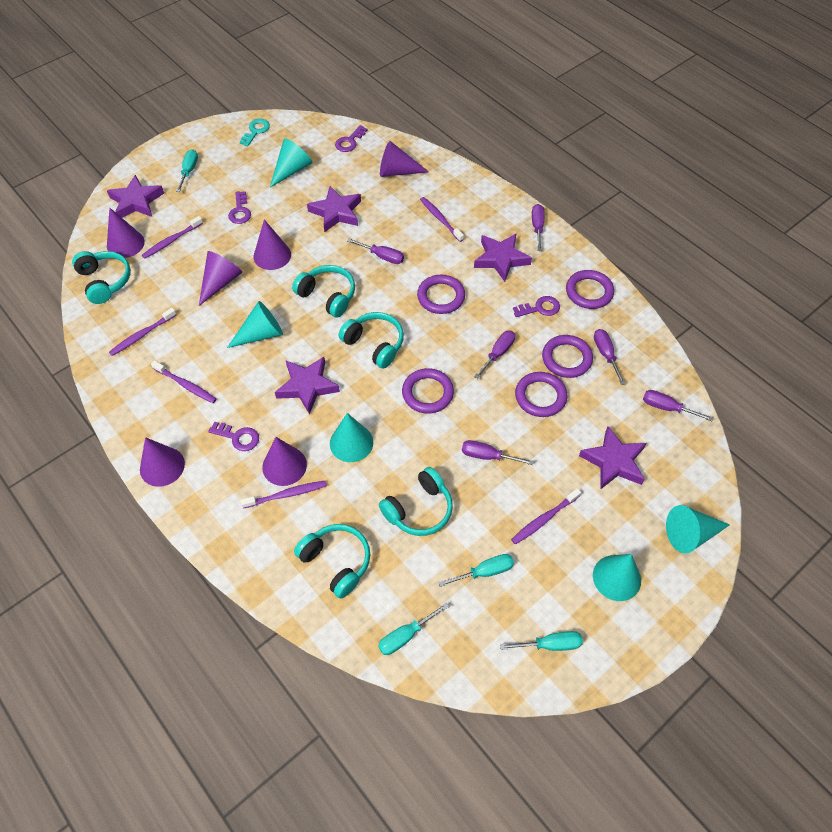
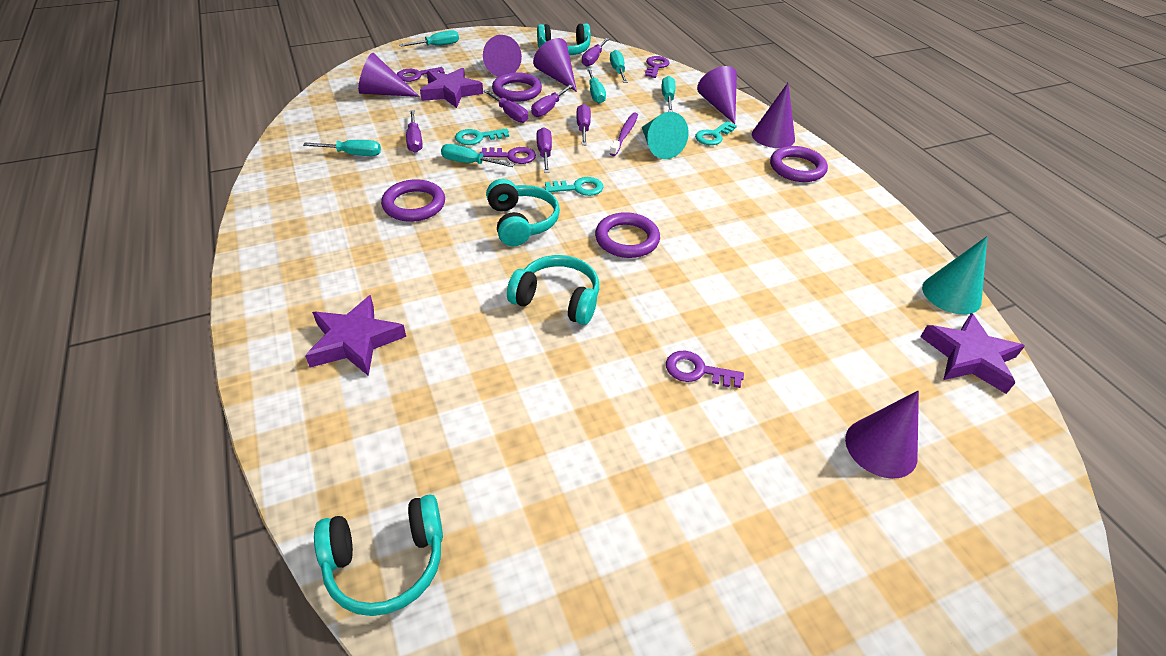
purple ring: 5 -> 4
purple star: 5 -> 3
purple toothbrush: 6 -> 1
turquoise cone: 5 -> 2
turquoise headphones: 5 -> 4
turquoise key: 1 -> 3
turquoise screwdriver: 4 -> 6

